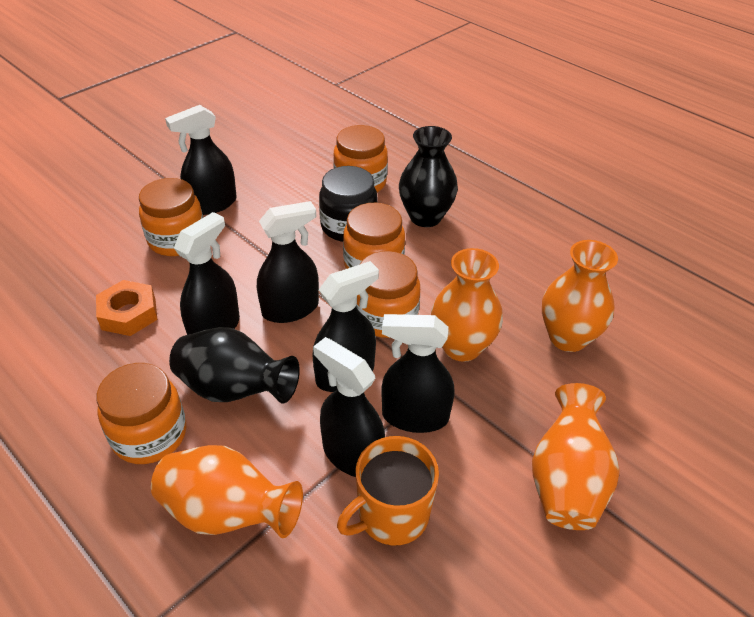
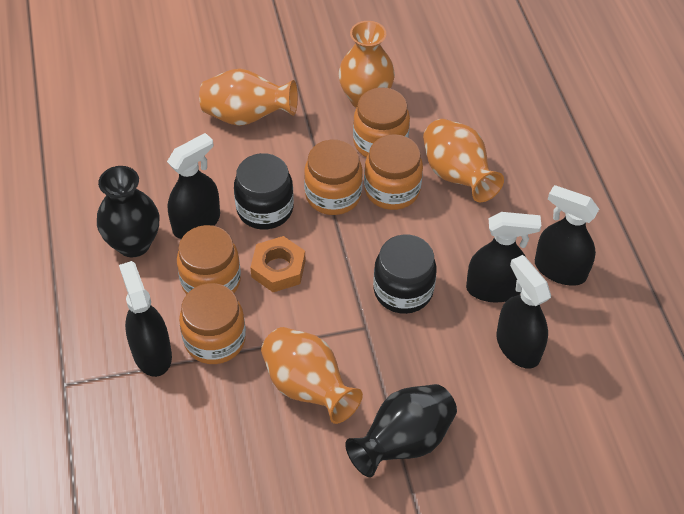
black jar: 1 -> 2
black spray bottle: 6 -> 5
orange mug: 1 -> 0

